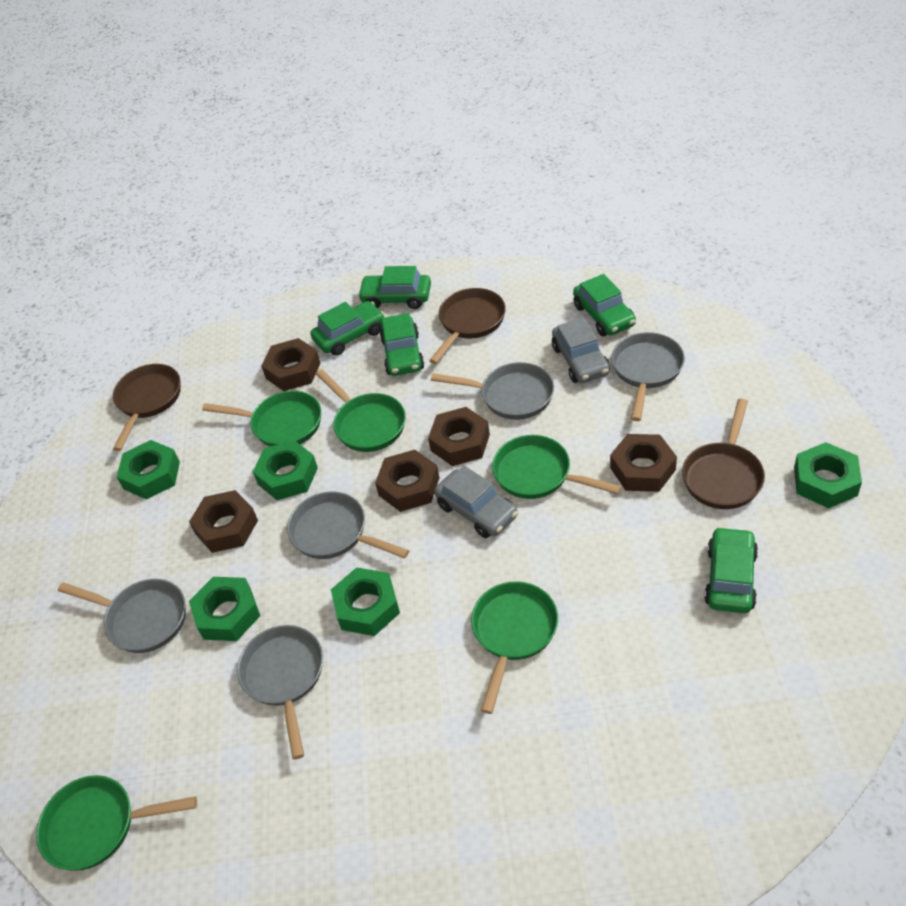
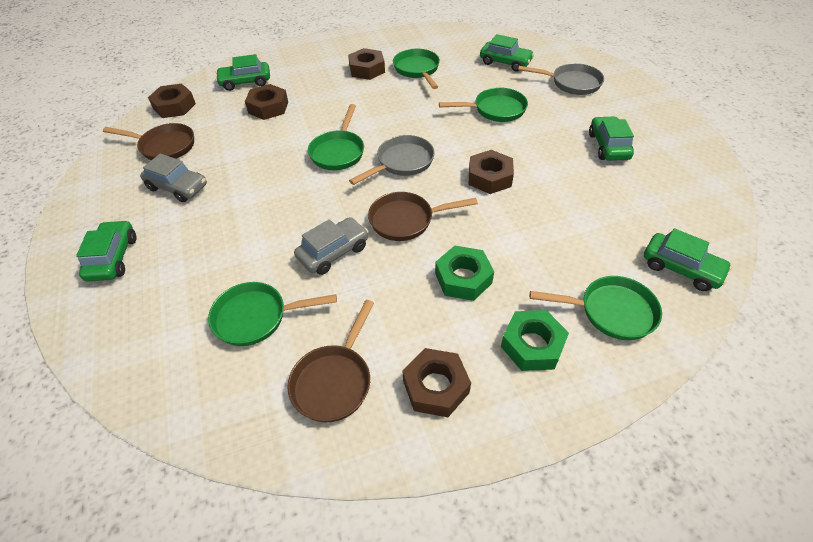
green nut: 5 -> 2
grey pan: 5 -> 2

